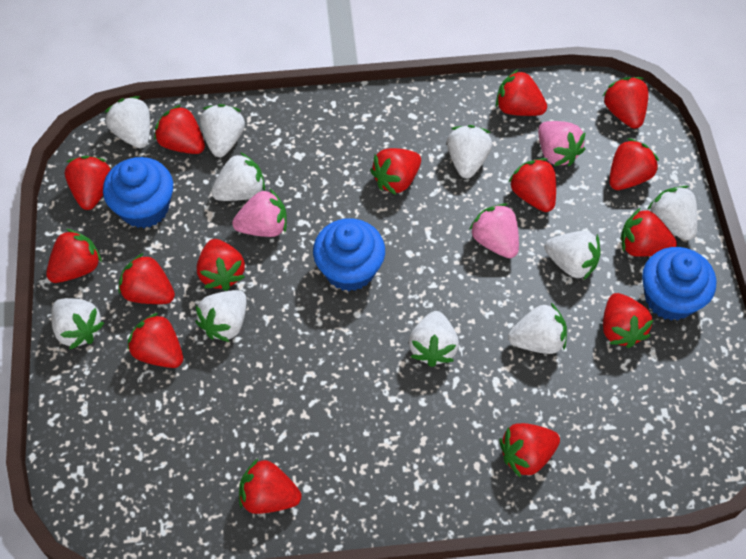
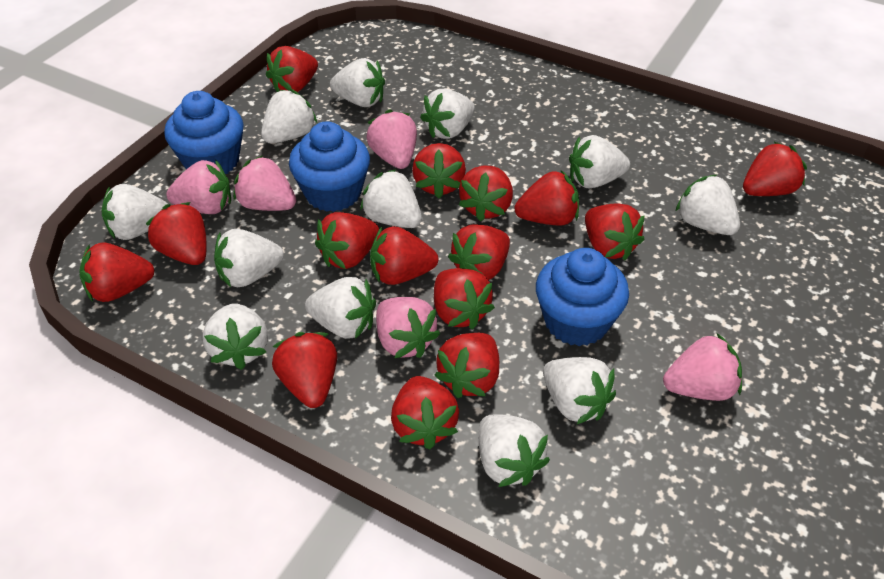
pink strawberry: 3 -> 5
white strawberry: 10 -> 12

